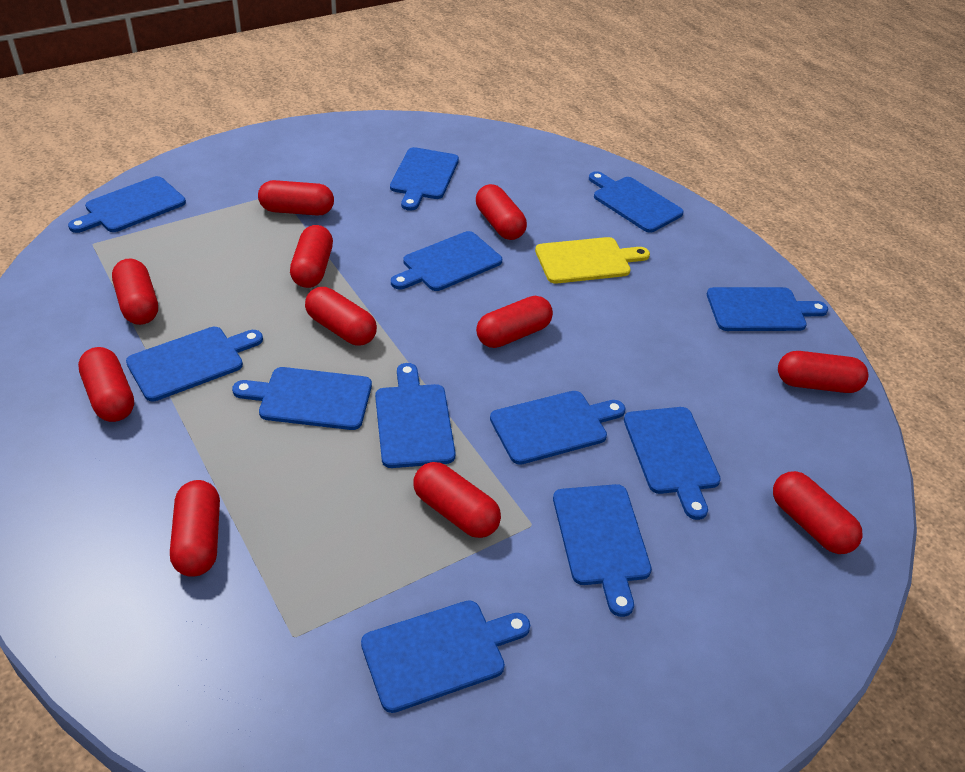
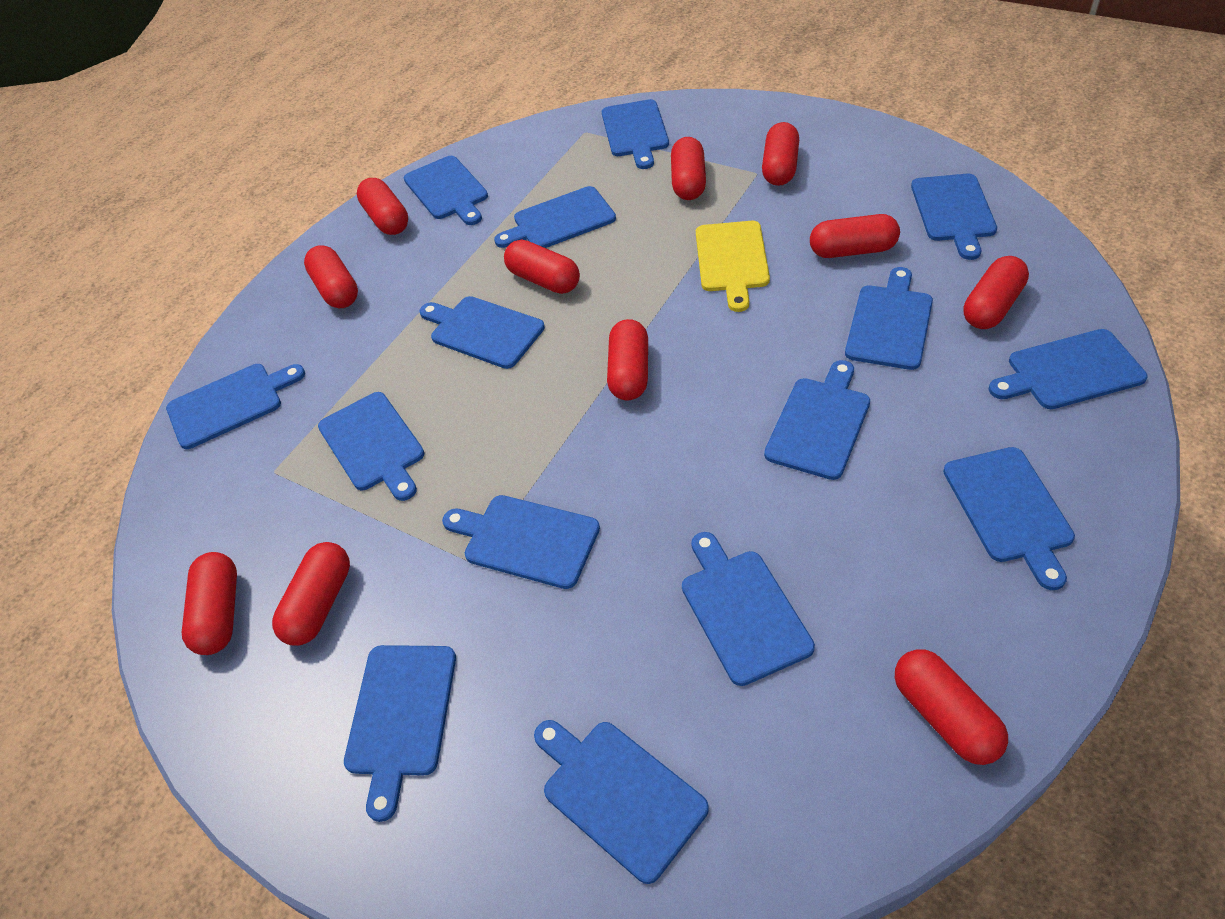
blue cutting board: 12 -> 15

